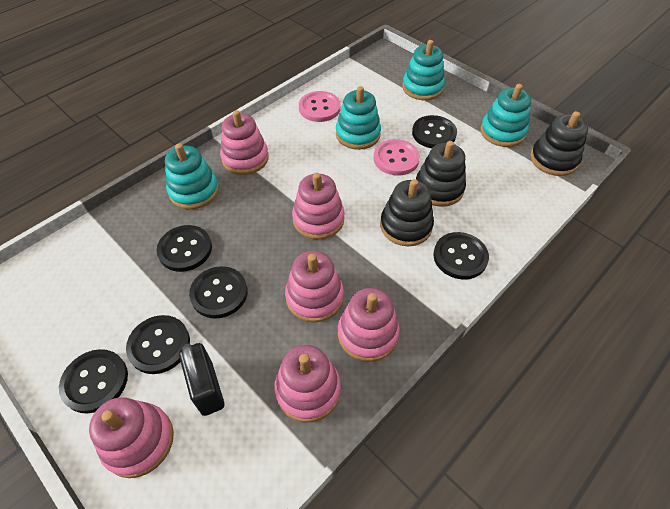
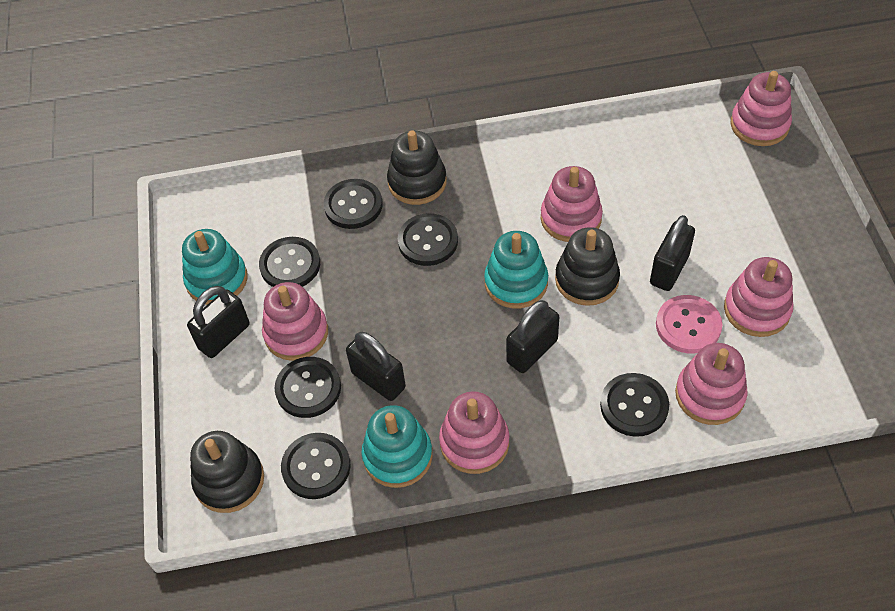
black padlock: 1 -> 4
pink button: 2 -> 1
turquoise stacking toy: 4 -> 3

